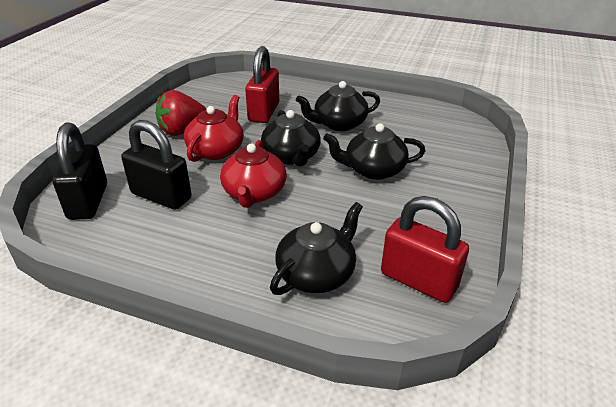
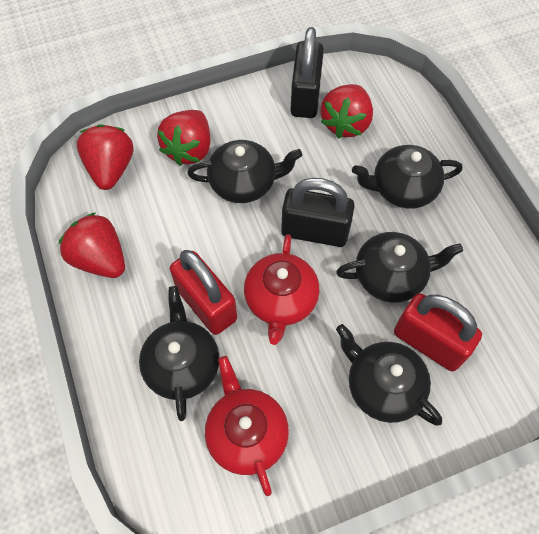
black teapot: 4 -> 5
red strawberry: 1 -> 4

